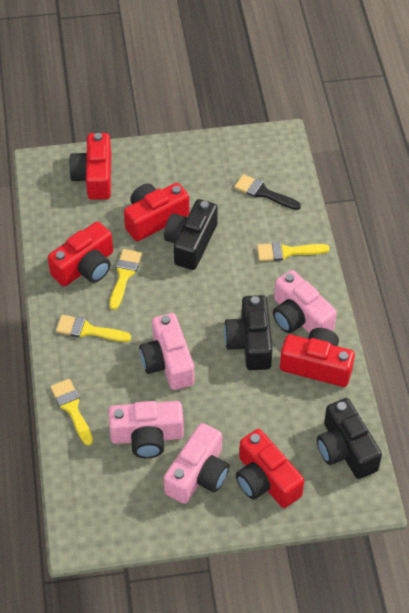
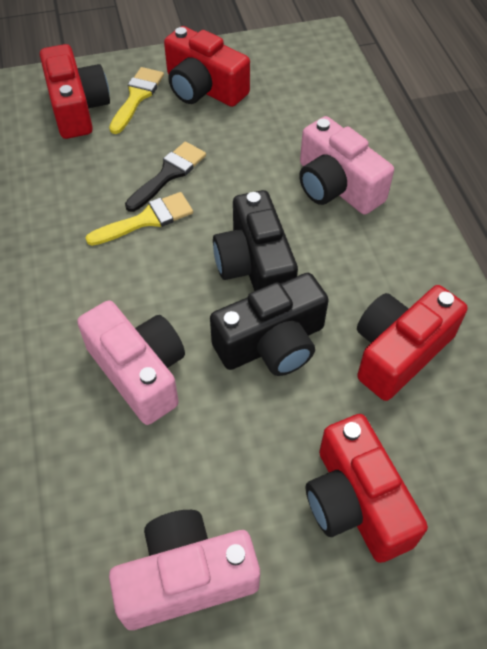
black camera: 3 -> 2
pink camera: 4 -> 3
red camera: 5 -> 4
yellow brush: 4 -> 2

